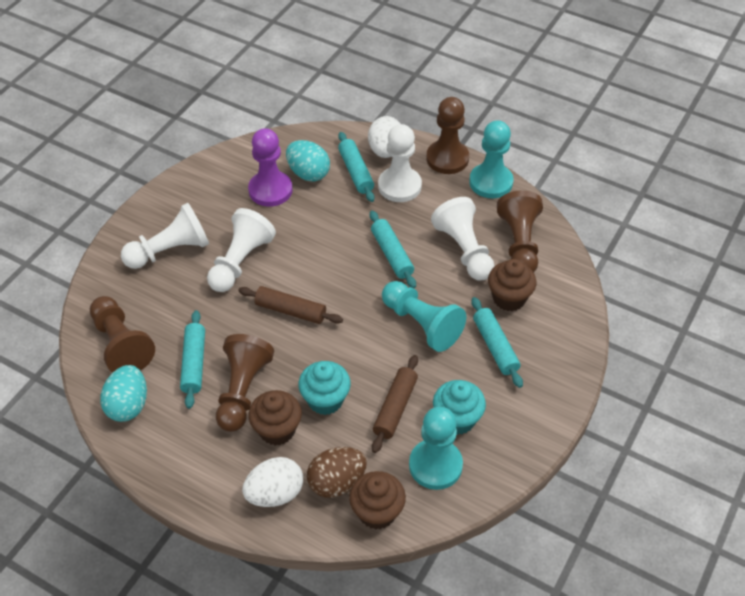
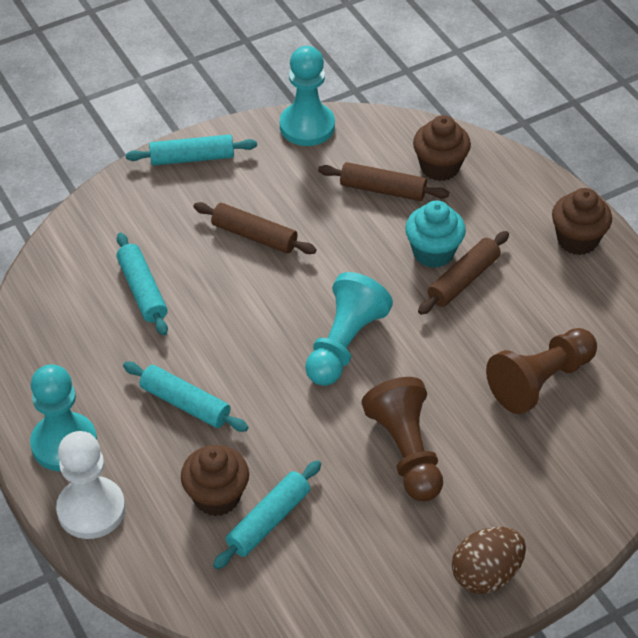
brown pawn: 4 -> 2
brown rolling pin: 2 -> 3
purple pawn: 1 -> 0
turquoise cupcake: 2 -> 1
turquoise egg: 2 -> 0
white egg: 2 -> 0
white pawn: 4 -> 1

